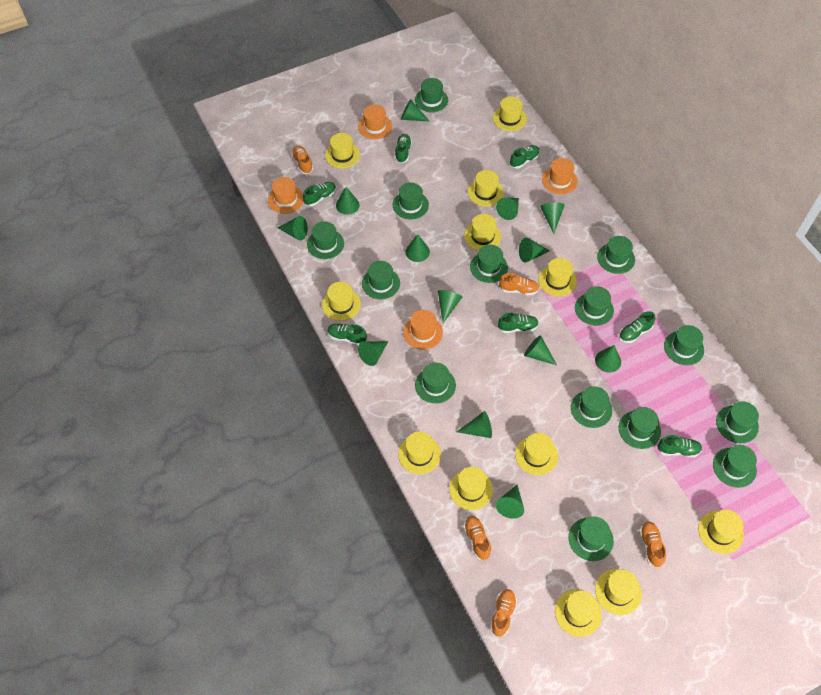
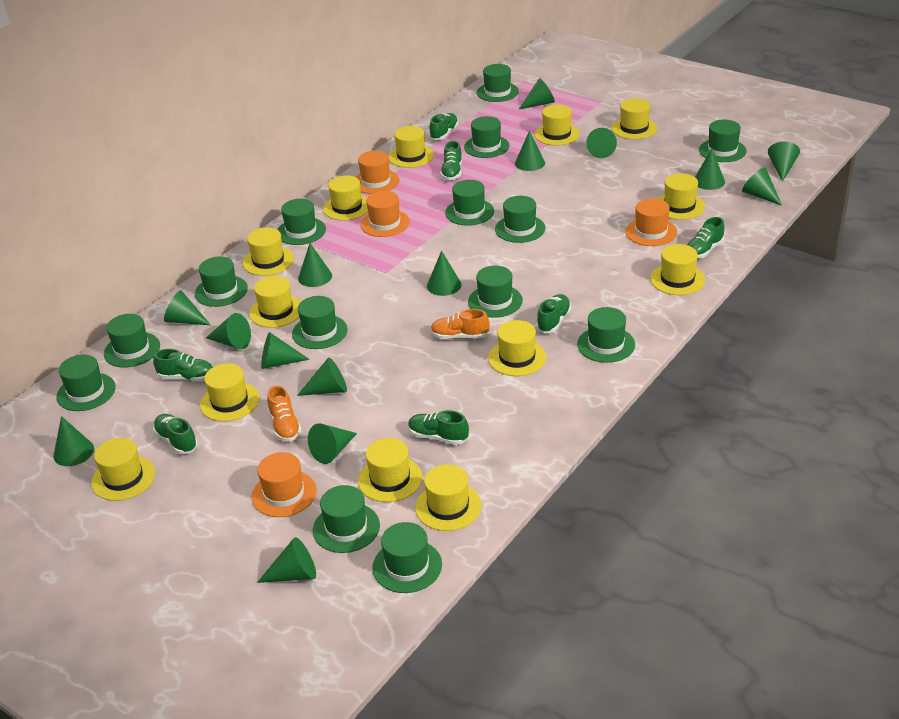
green cone: 13 -> 15
orange shoe: 5 -> 2
yellow hat: 12 -> 13

